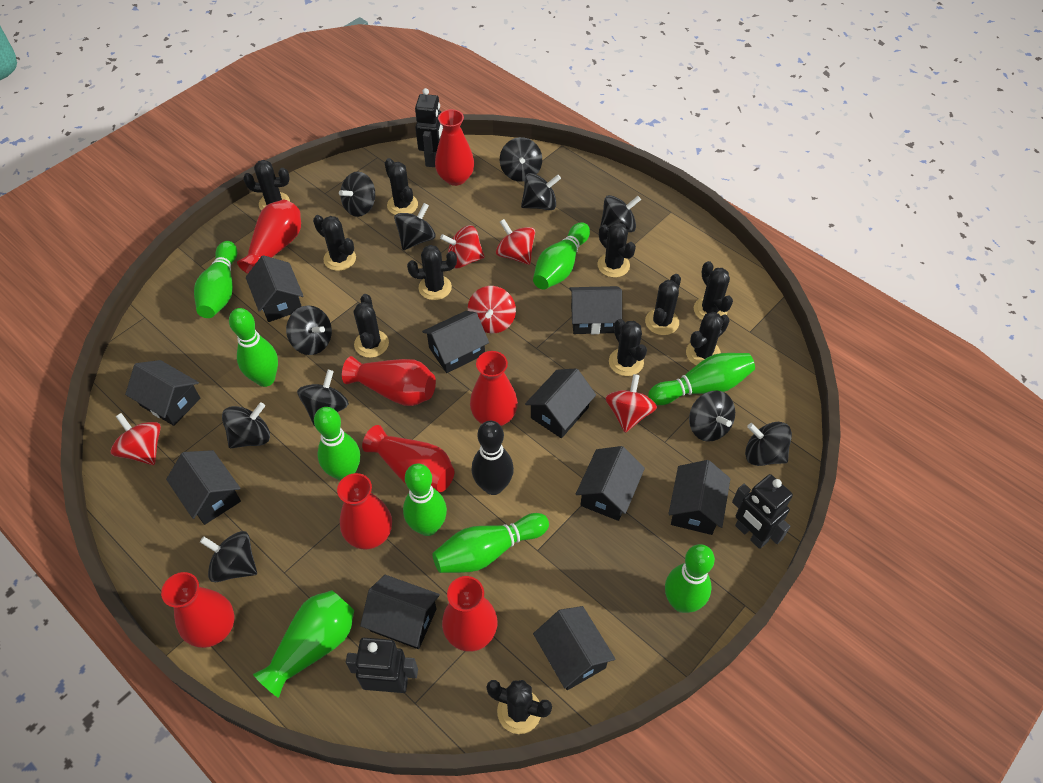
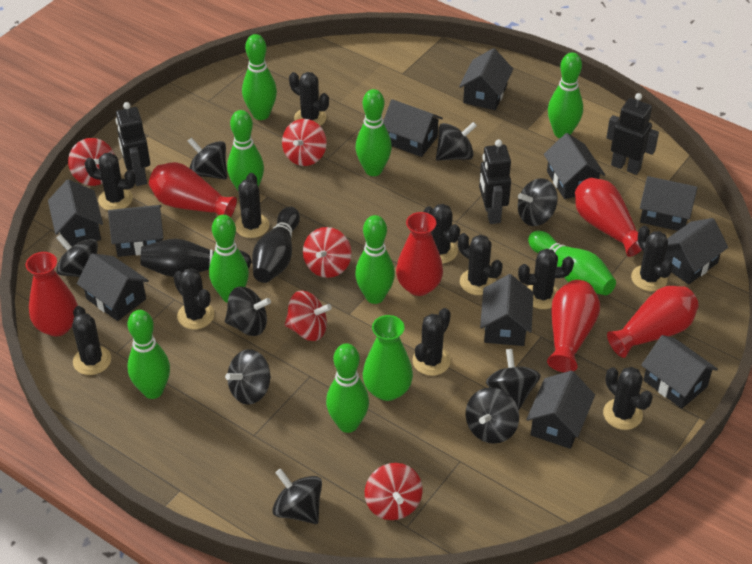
black bowling pin: 1 -> 2
black house: 10 -> 11
black spinning top: 11 -> 9
green bowling pin: 8 -> 9
red vase: 8 -> 6

